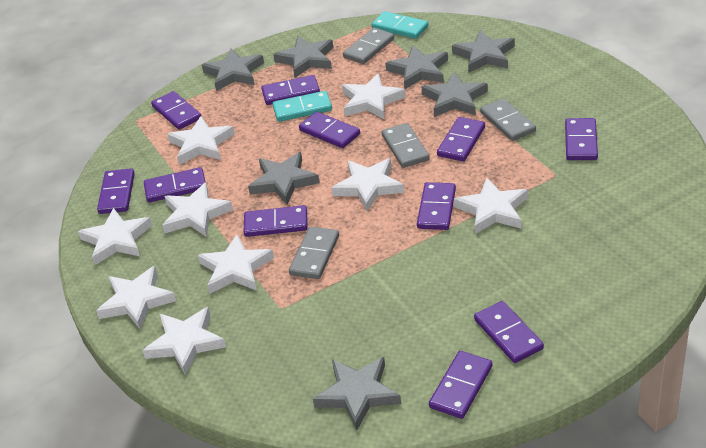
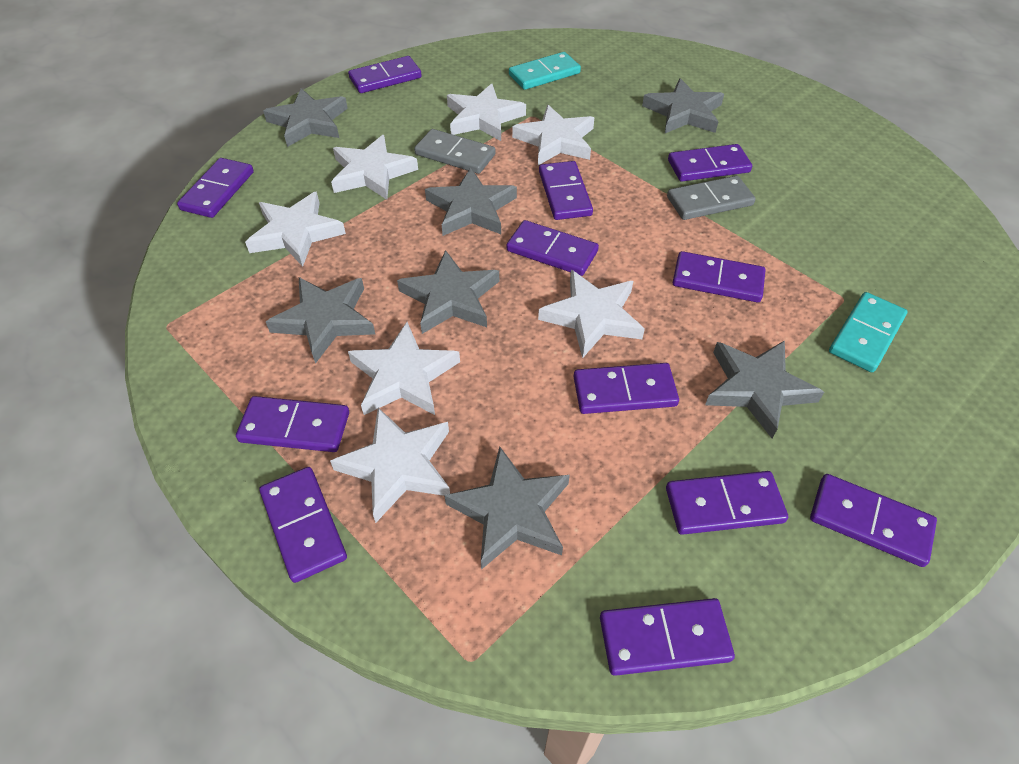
grey domino: 4 -> 2
purple domino: 11 -> 12
white star: 9 -> 7

